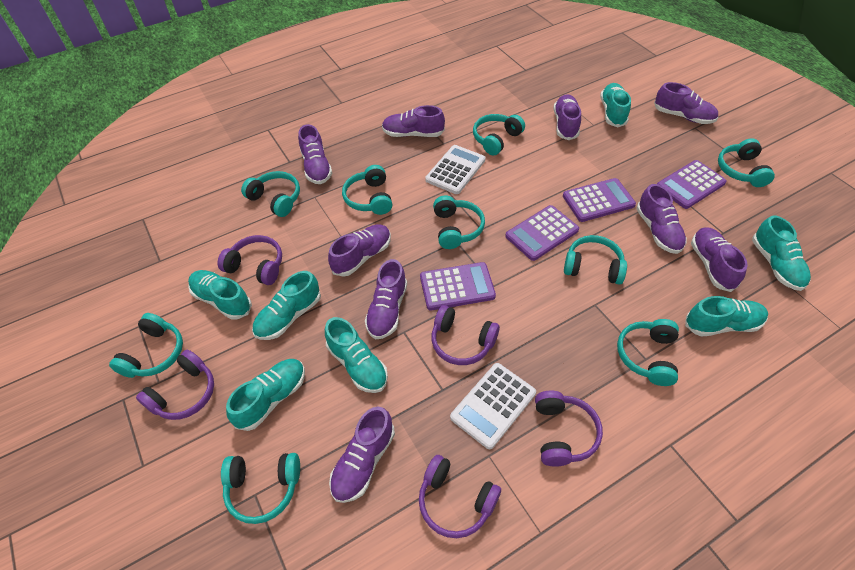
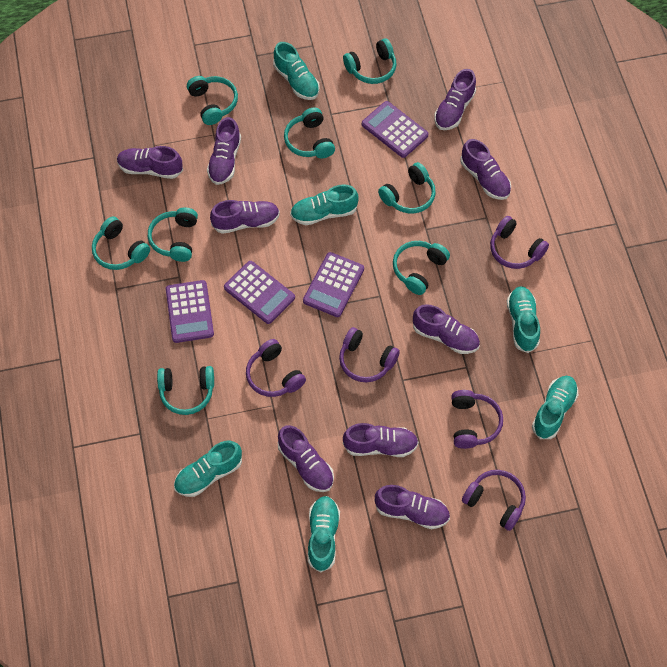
turquoise headphones: 9 -> 8
turquoise shoe: 7 -> 6
white calculator: 2 -> 0

